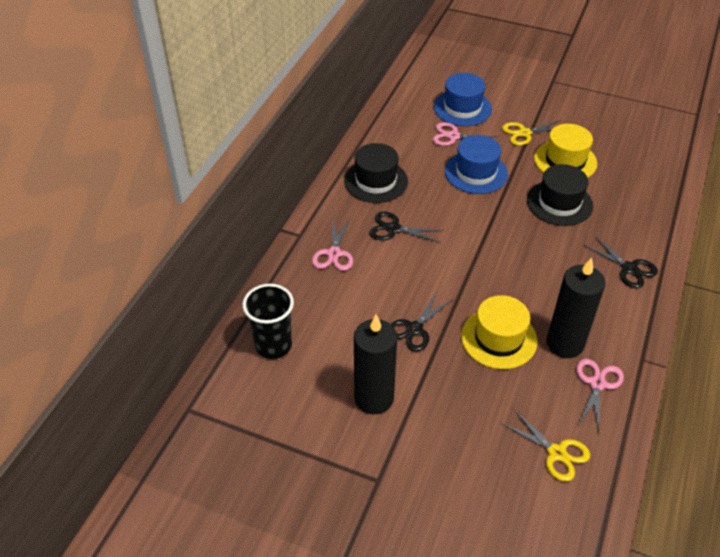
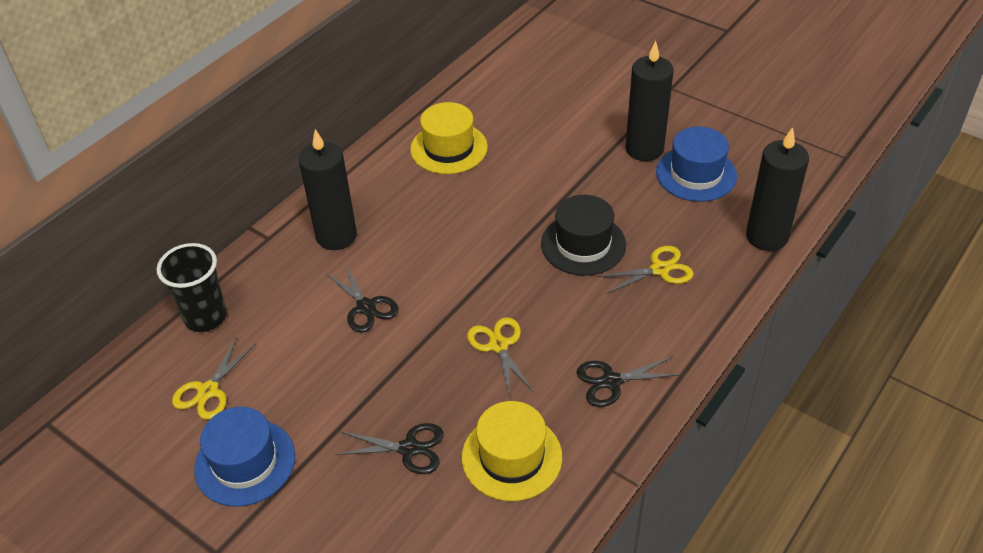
black candle: 2 -> 3
black hat: 2 -> 1
pink scissors: 3 -> 0
yellow scissors: 2 -> 3

